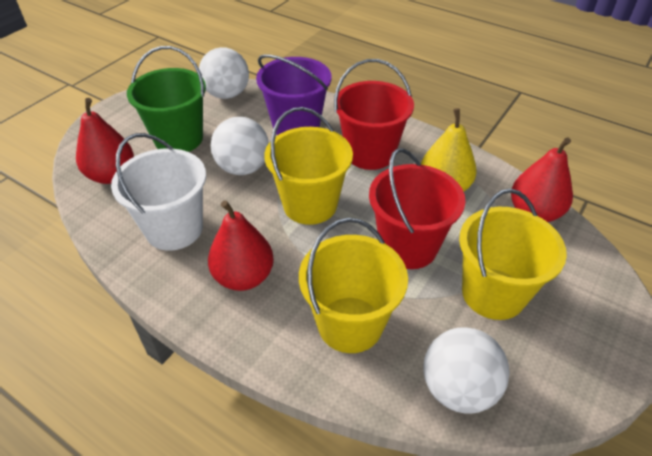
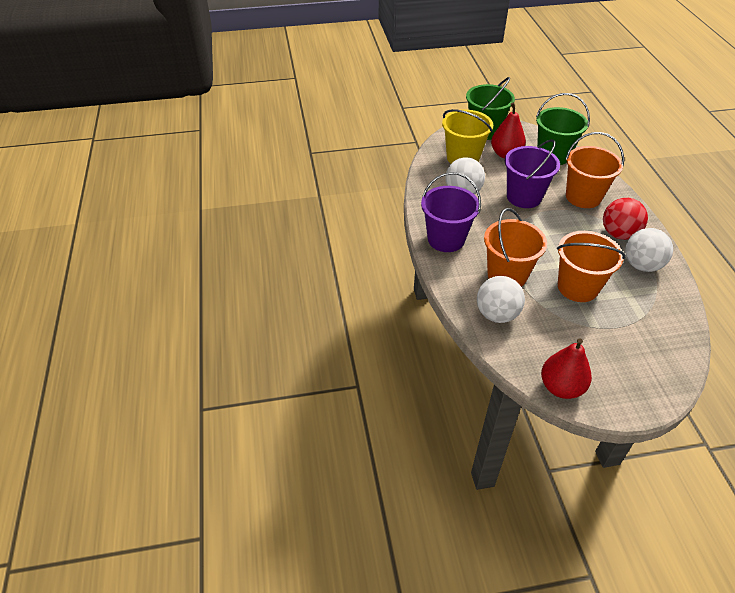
green bucket: 1 -> 2
orange bucket: 0 -> 3
purple bucket: 1 -> 2
red ball: 0 -> 1
red bucket: 2 -> 0
red pear: 3 -> 2
white bucket: 1 -> 0
yellow bucket: 3 -> 1
yellow pear: 1 -> 0

